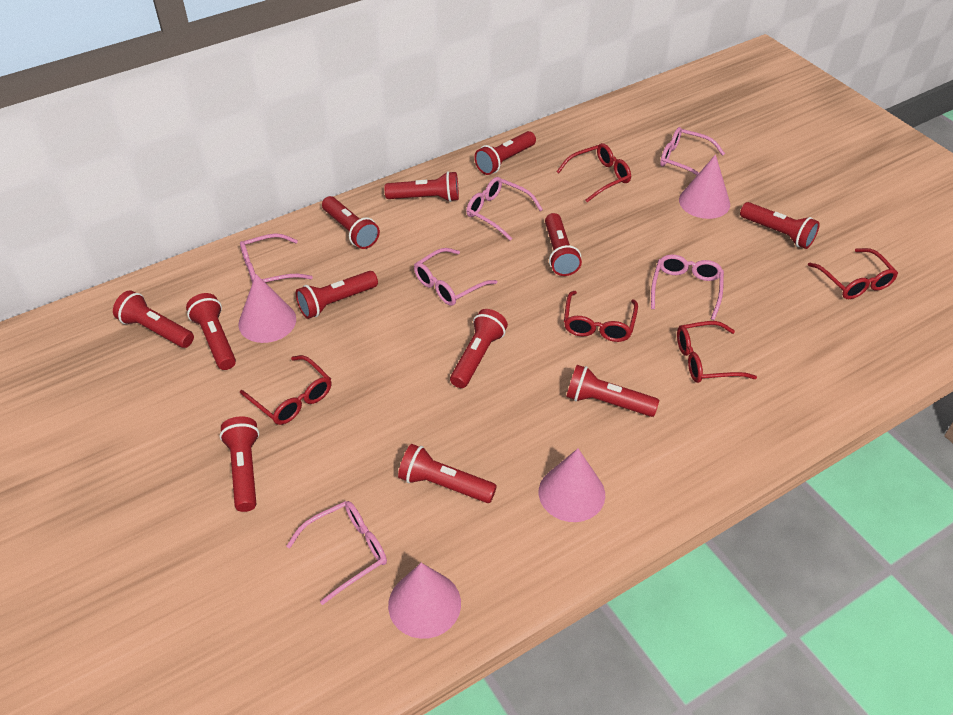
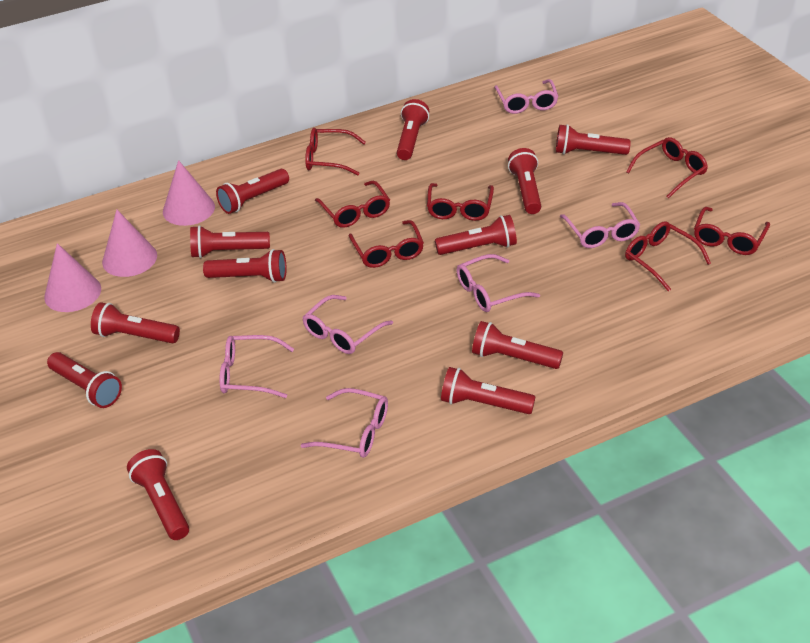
pink cone: 4 -> 3
red glasses: 5 -> 7

